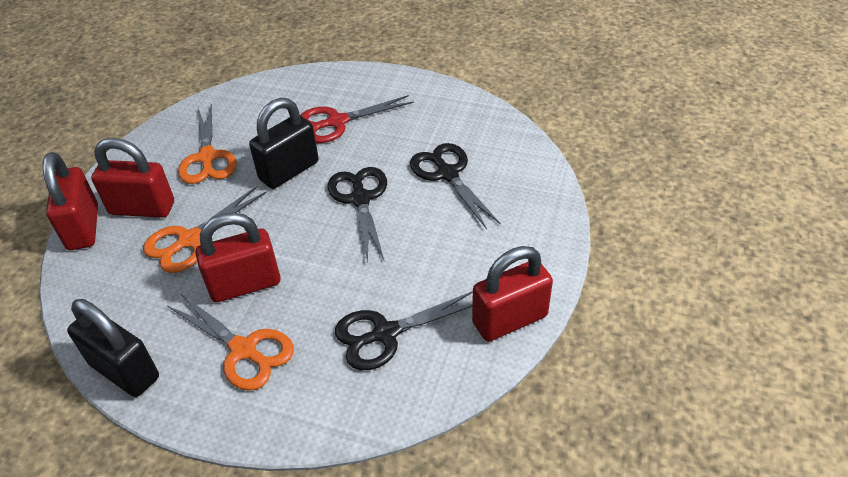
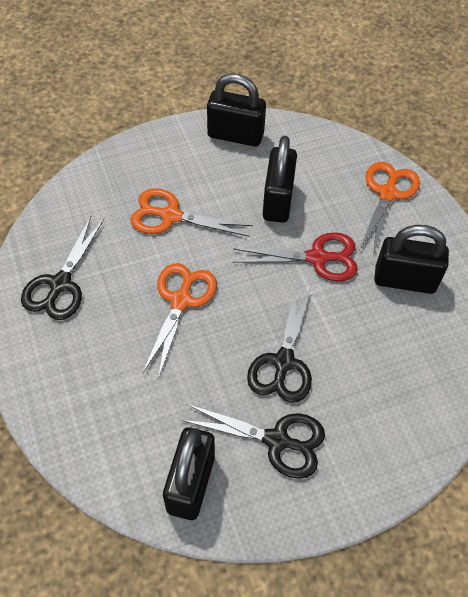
black padlock: 2 -> 4
red padlock: 4 -> 0

